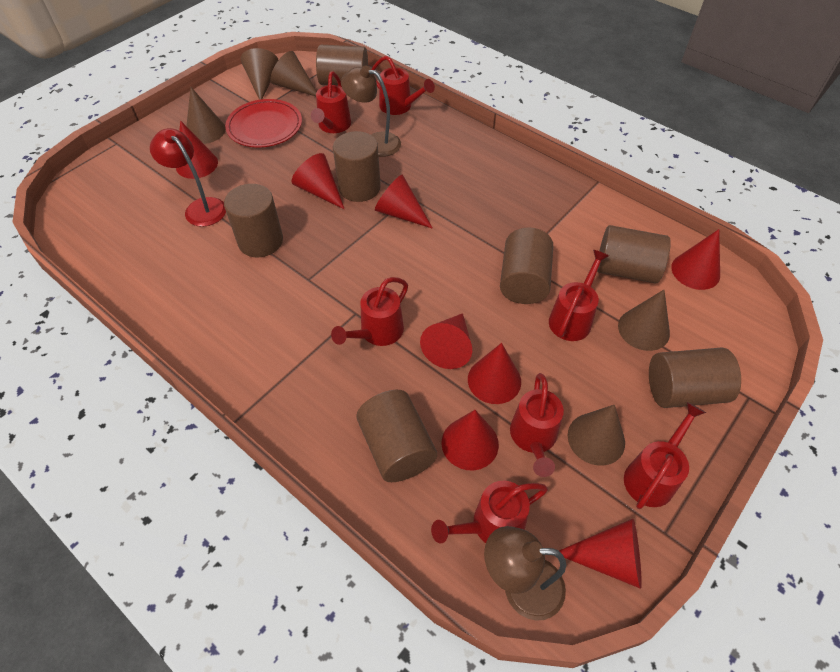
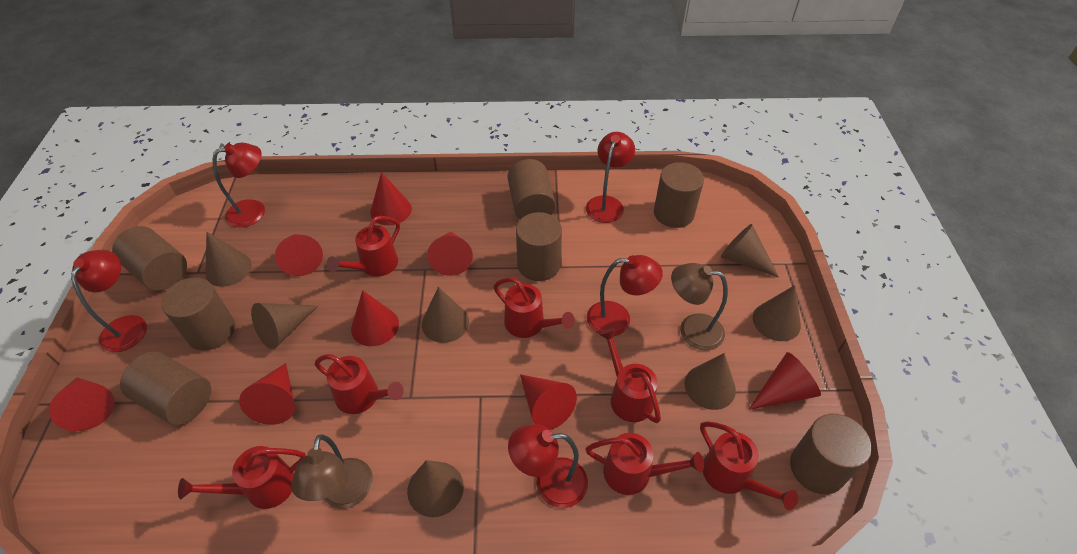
brown cone: 5 -> 7
red lamp: 1 -> 5
red plate: 1 -> 0

